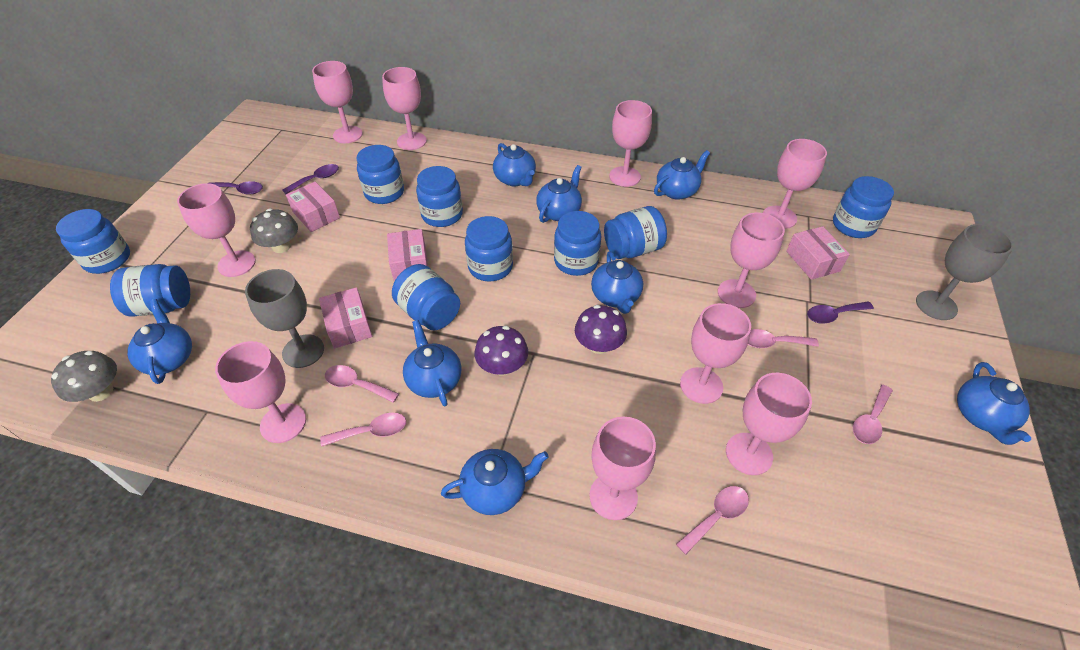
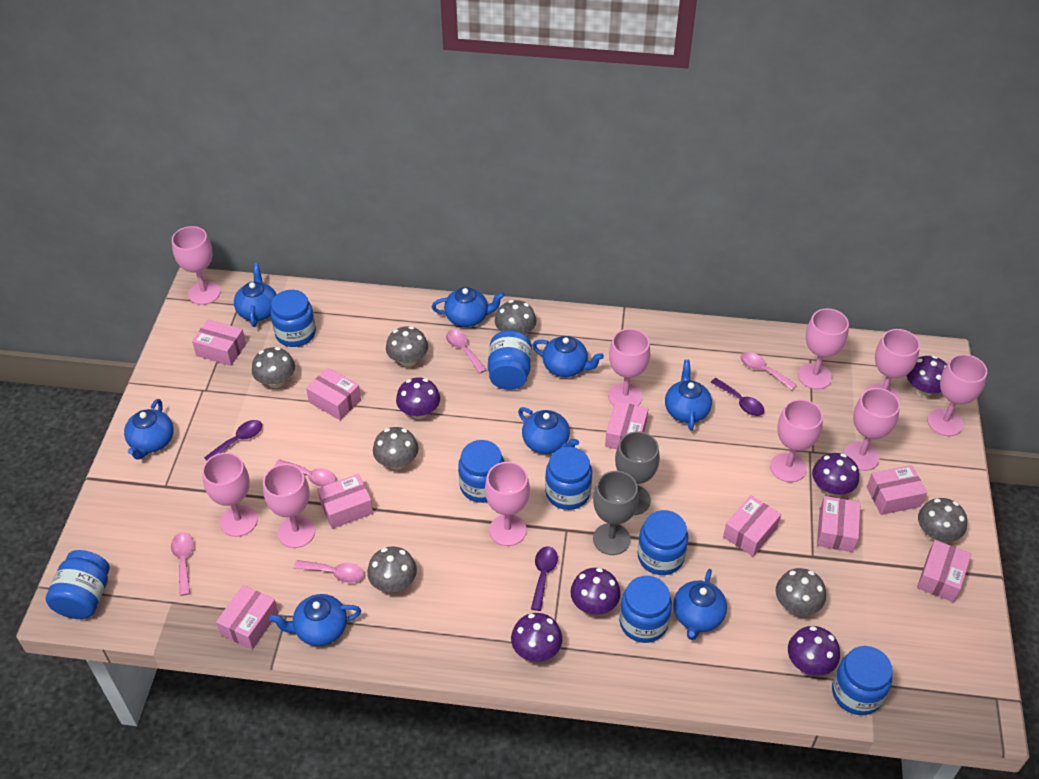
blue jar: 9 -> 8
grey mushroom: 2 -> 7
pink box: 4 -> 9
purple mushroom: 2 -> 6

